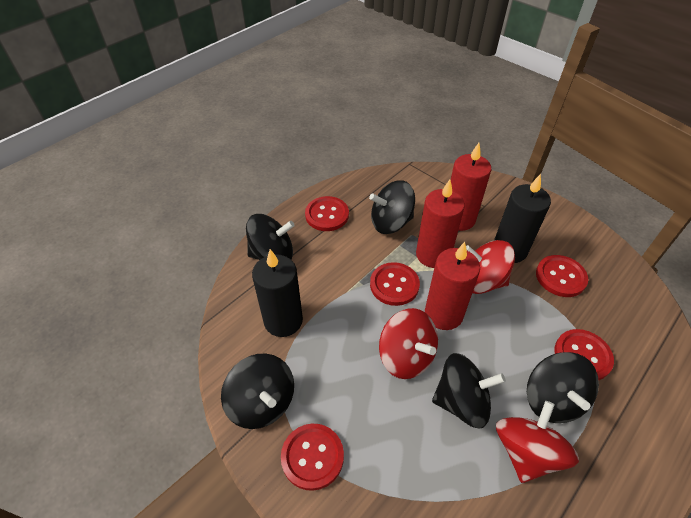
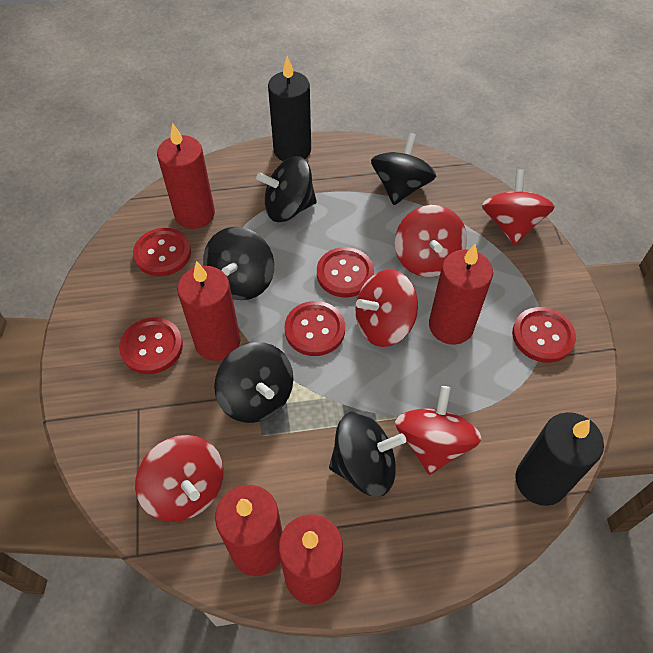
red candle: 3 -> 5
red spinning top: 3 -> 5

